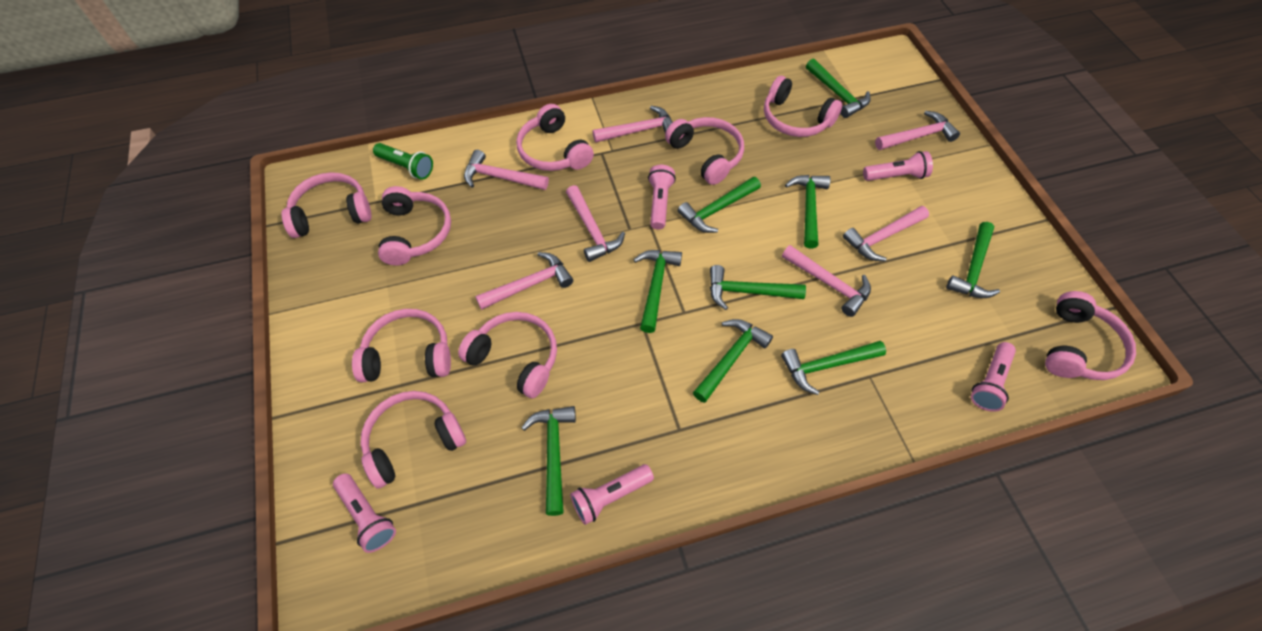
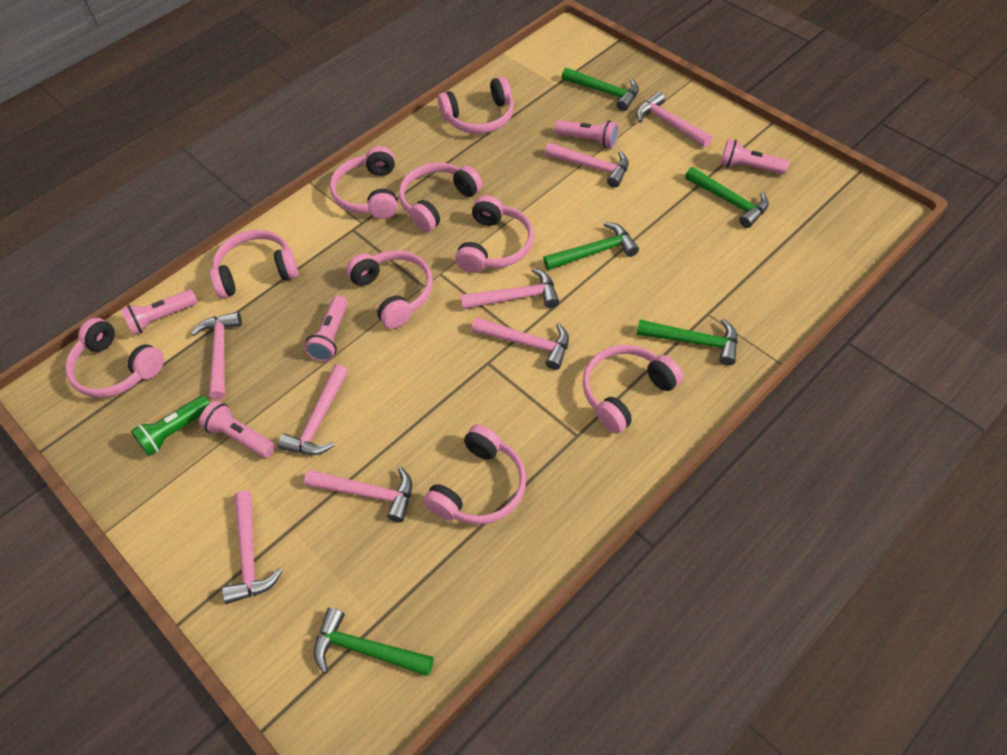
green hammer: 9 -> 5
pink hammer: 7 -> 8

